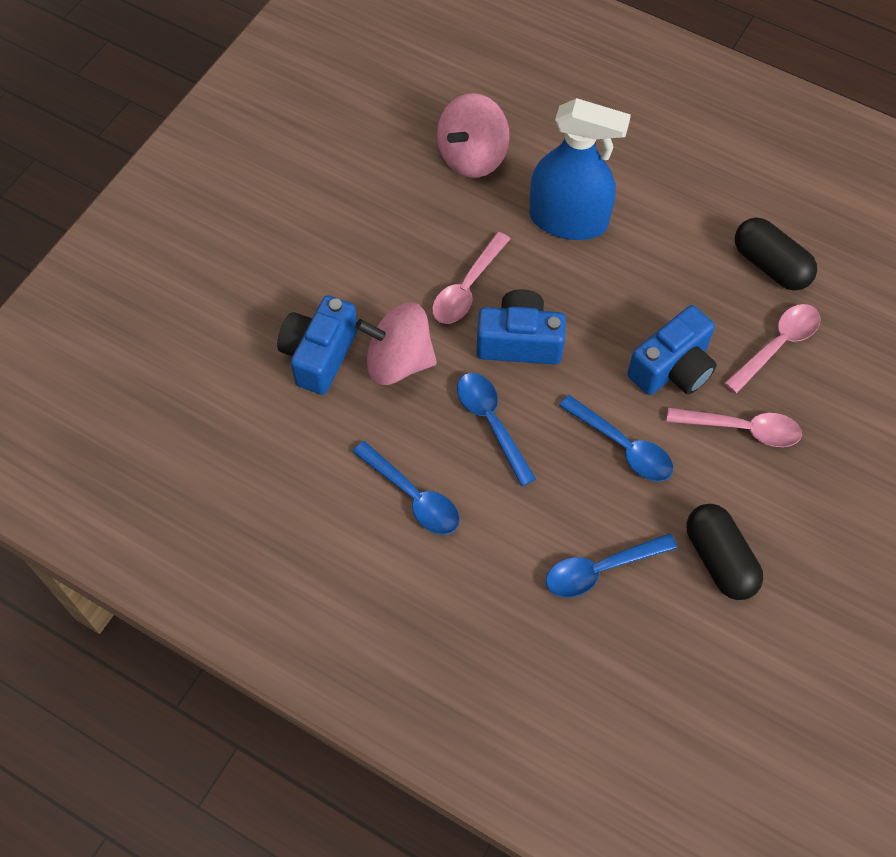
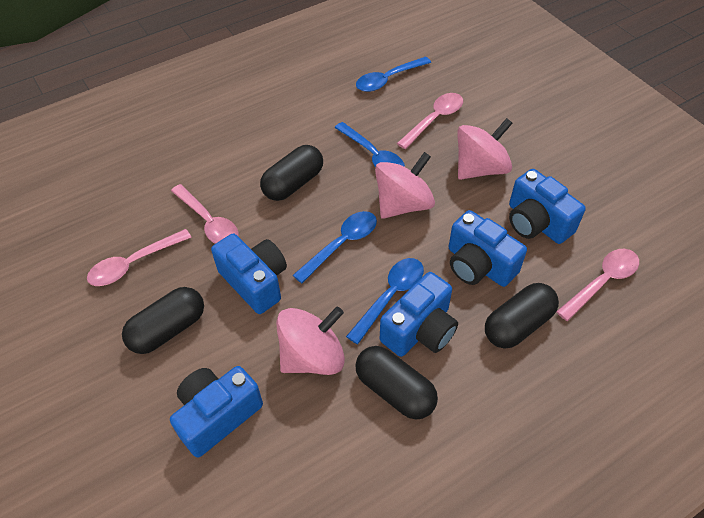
black capsule: 2 -> 4
blue camera: 3 -> 5
blue spray bottle: 1 -> 0
pink spinning top: 2 -> 3
pink spoon: 3 -> 4

